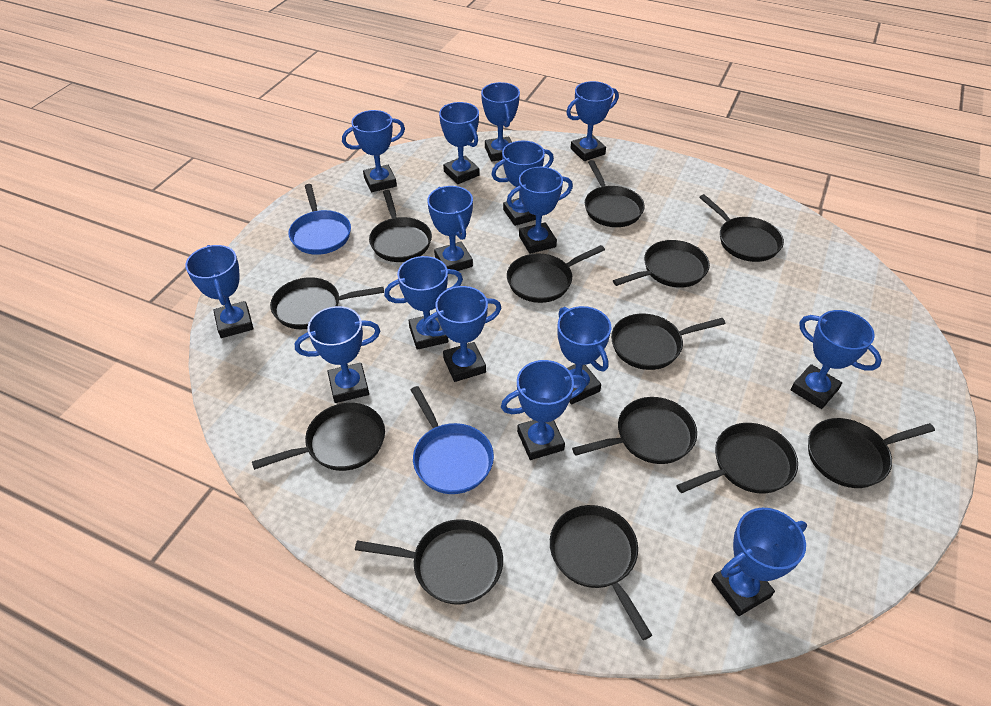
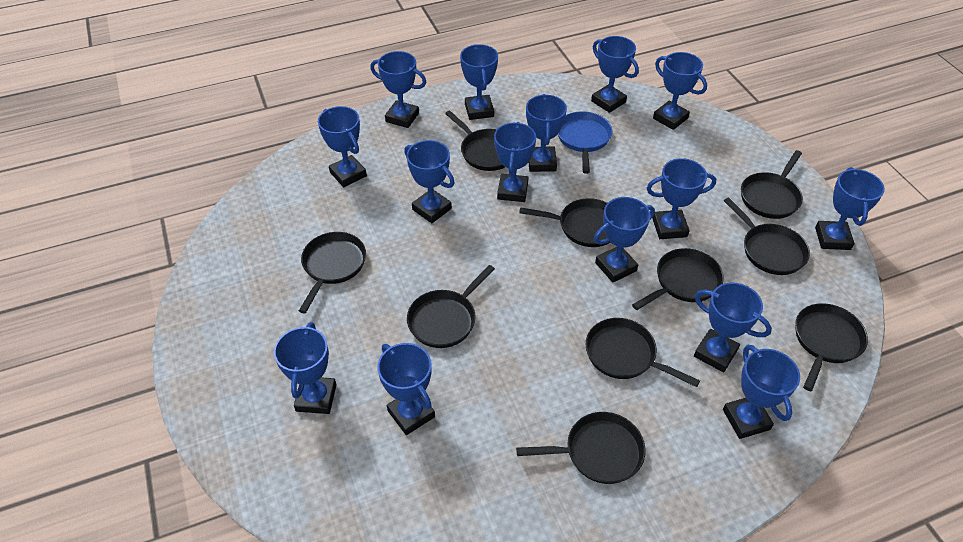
black pan: 13 -> 10
blue pan: 2 -> 1

